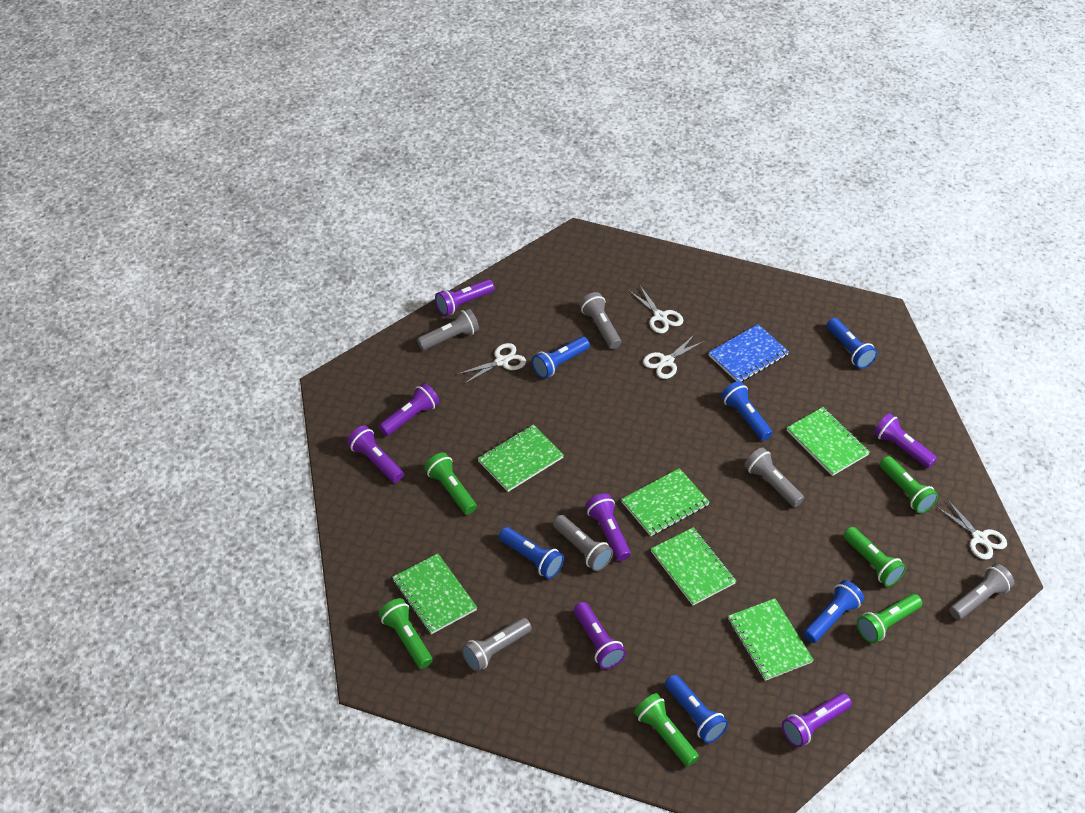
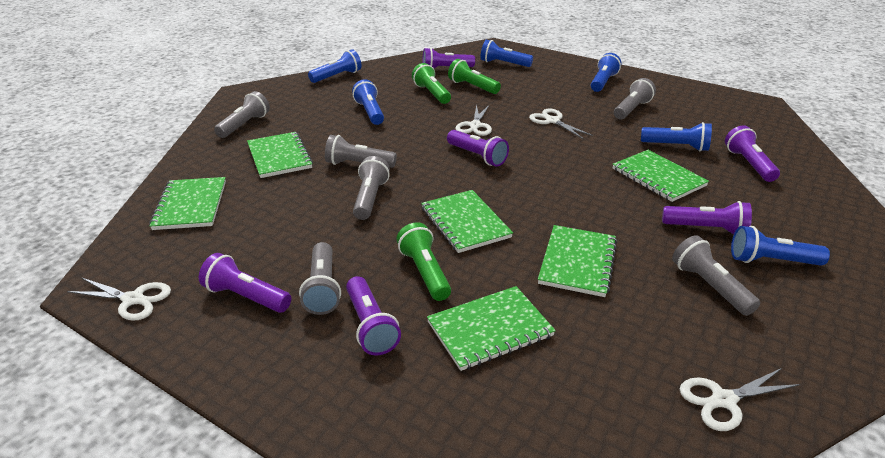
blue notebook: 1 -> 0
green flashlight: 6 -> 3
purple flashlight: 7 -> 6

